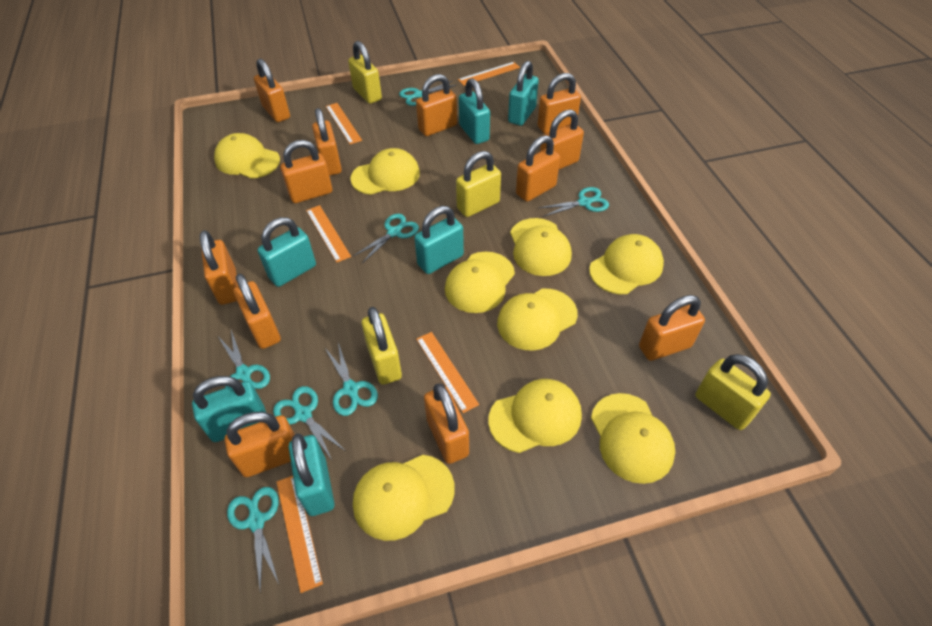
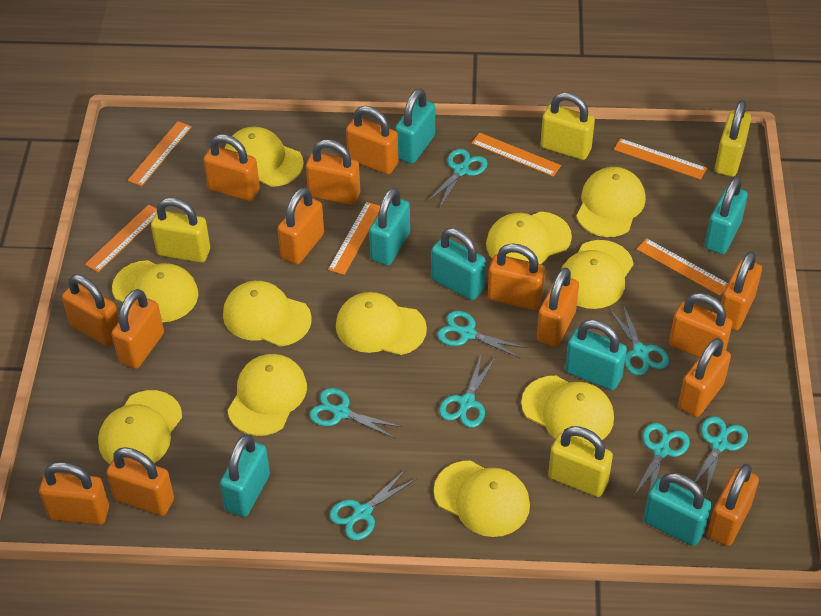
orange padlock: 12 -> 14
orange ruler: 5 -> 6
turquoise padlock: 6 -> 7
turquoise scissors: 7 -> 8
yellow cap: 9 -> 11

